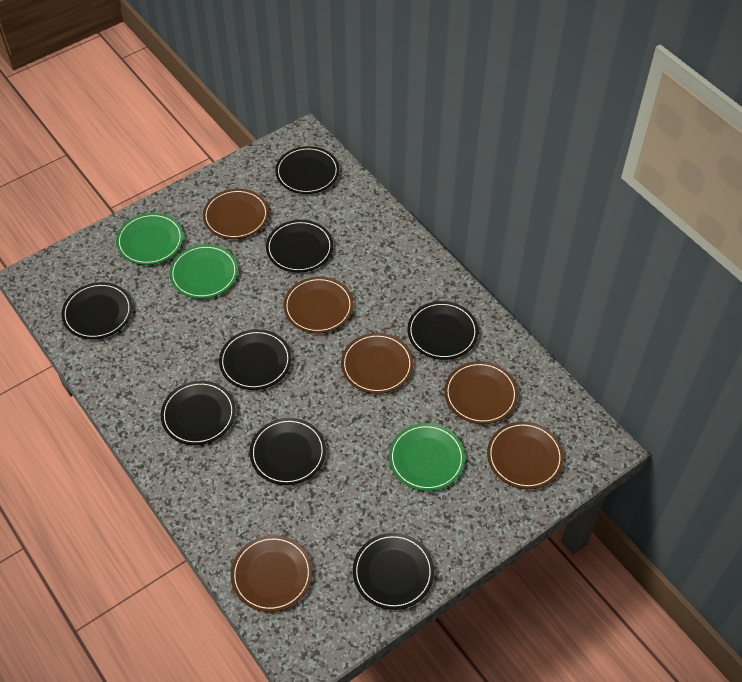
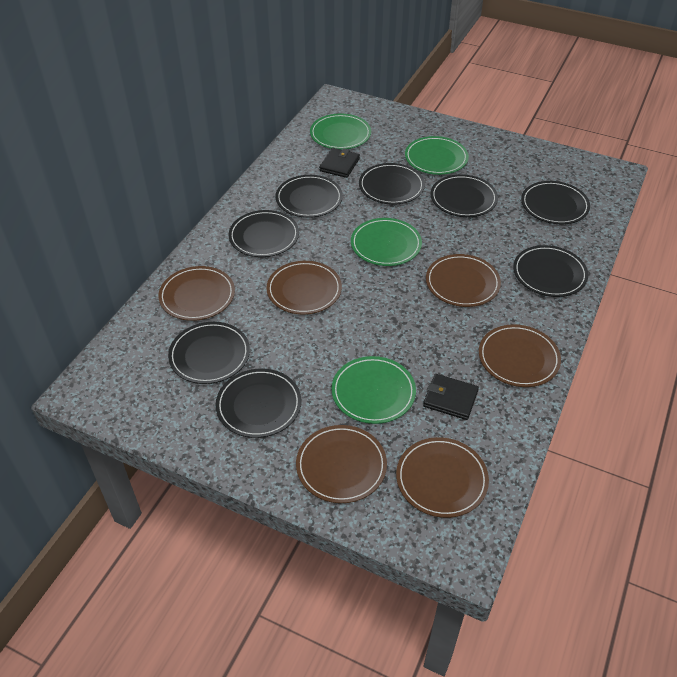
black wallet: 0 -> 2
green plate: 3 -> 4

